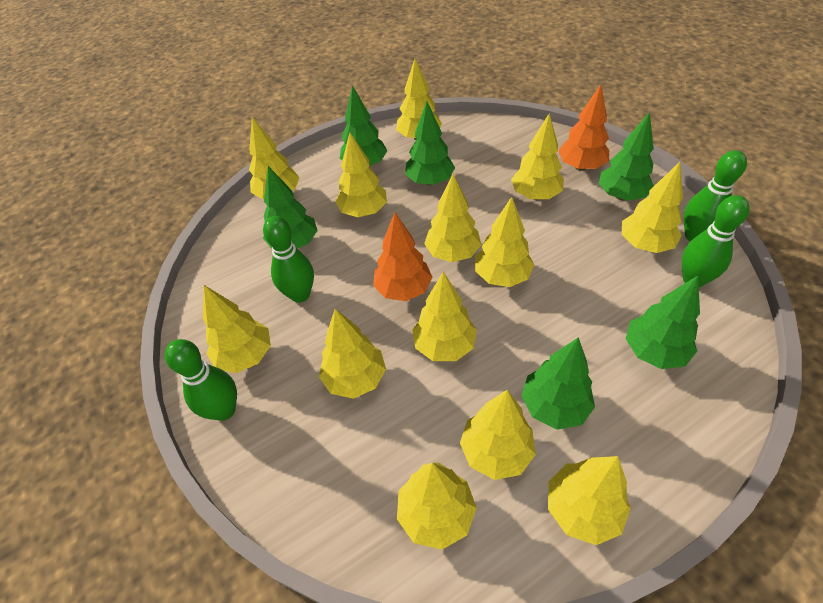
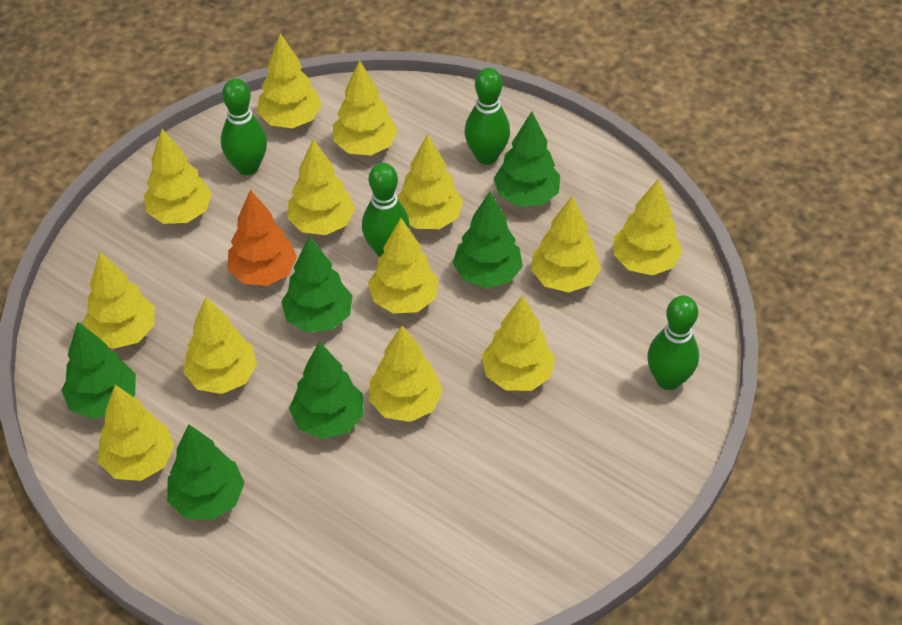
orange tree: 2 -> 1

